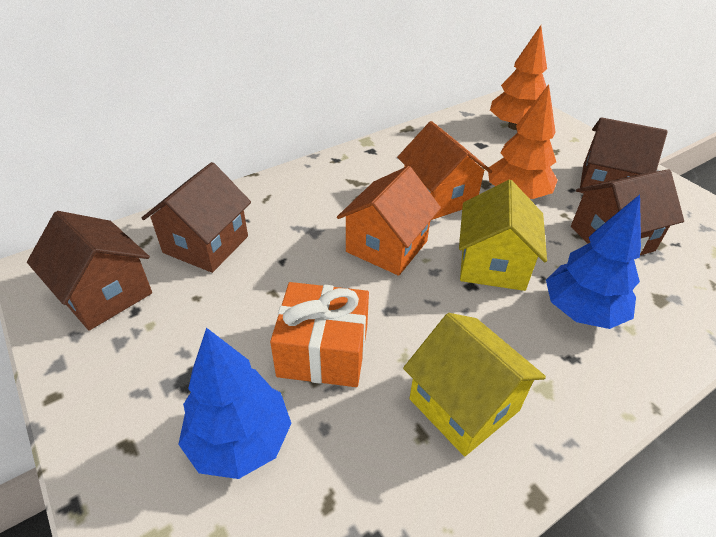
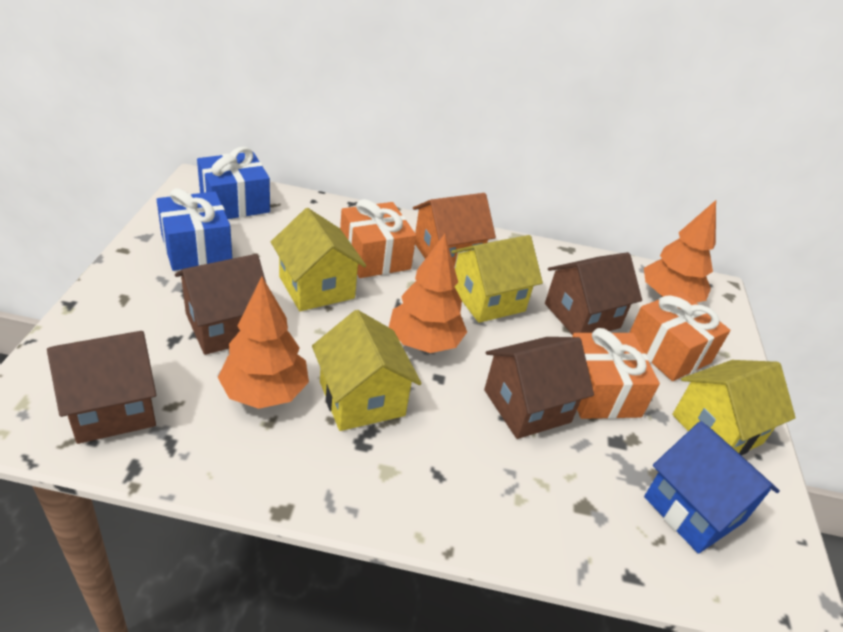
blue gift: 0 -> 2
blue house: 0 -> 1
blue tree: 2 -> 0
orange gift: 1 -> 3
orange house: 2 -> 1
orange tree: 2 -> 3
yellow house: 2 -> 4

